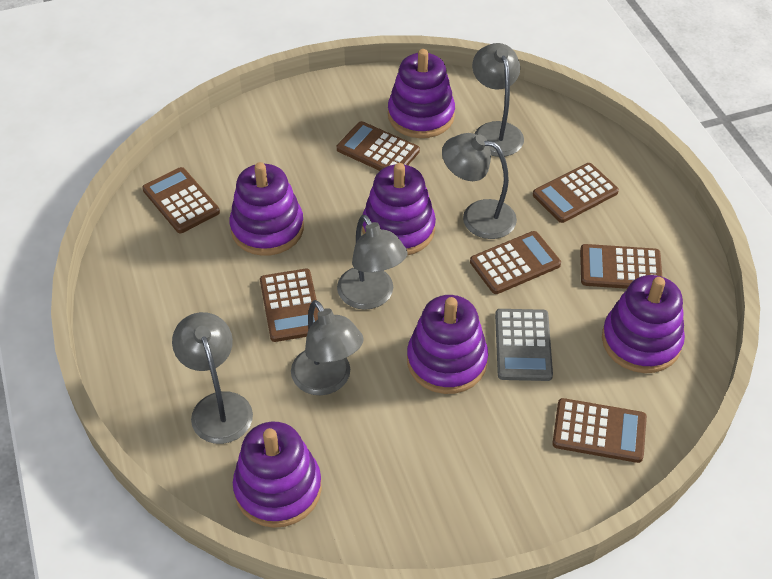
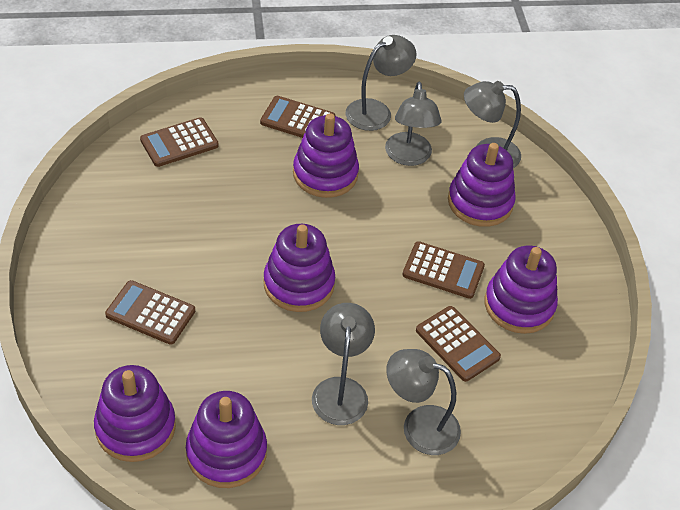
brown calculator: 7 -> 5
grey calculator: 1 -> 0

